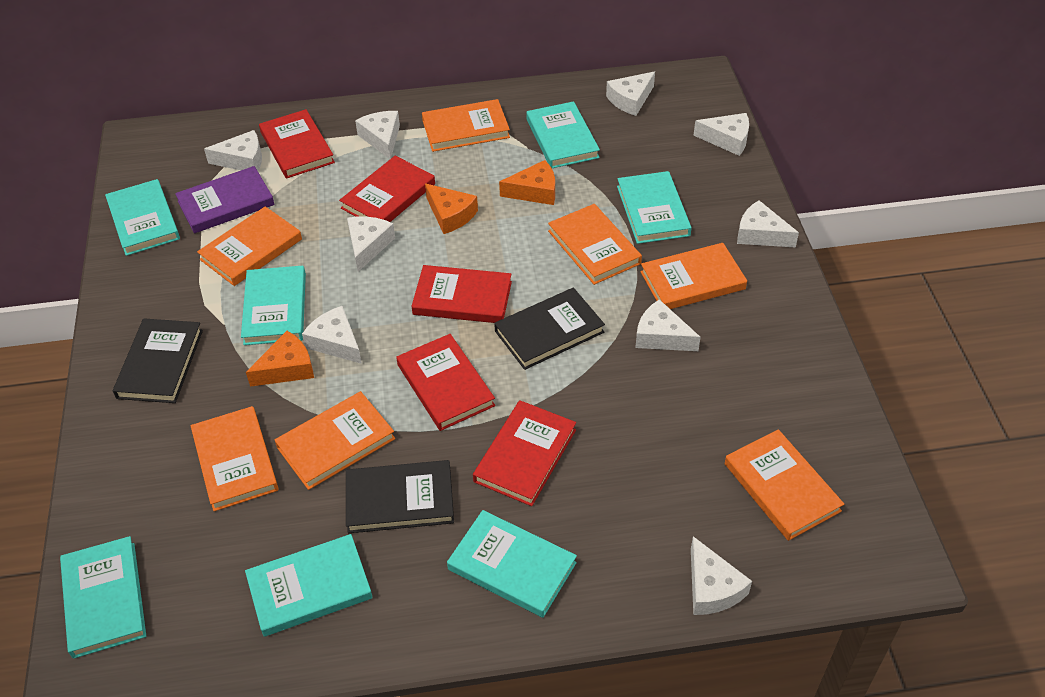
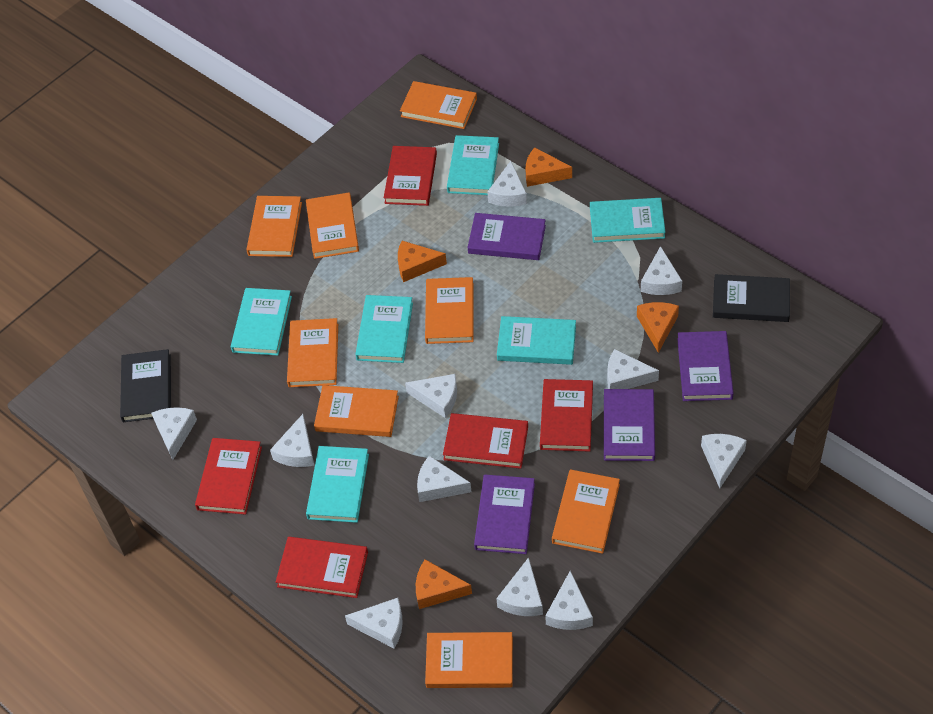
black book: 3 -> 2
orange book: 7 -> 8
orange cheese: 3 -> 4
purple book: 1 -> 4
turquoise book: 7 -> 6
white cheese: 9 -> 11

